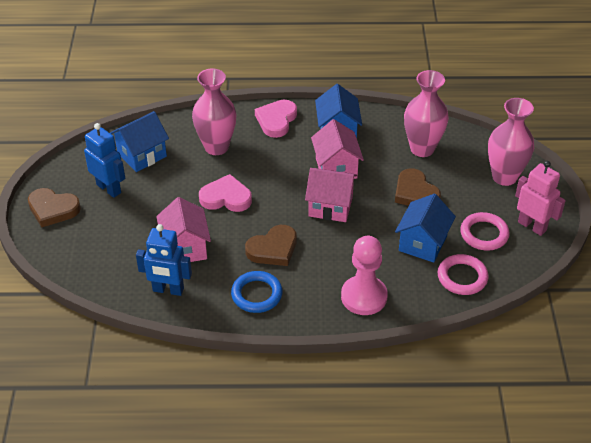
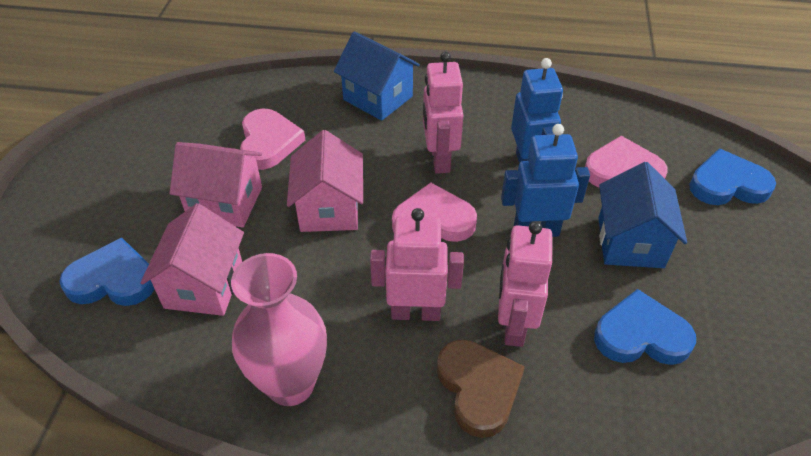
blue heart: 0 -> 3
blue house: 3 -> 2
blue ring: 1 -> 0
brown heart: 3 -> 1
pink heart: 2 -> 3
pink pawn: 1 -> 0
pink ring: 2 -> 0
pink robot: 1 -> 3
pink vase: 3 -> 1

